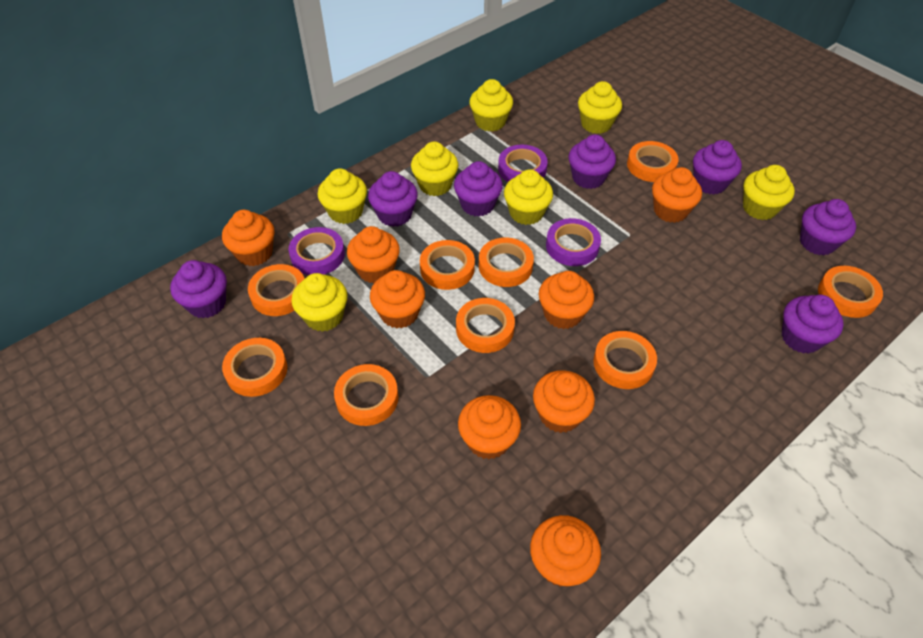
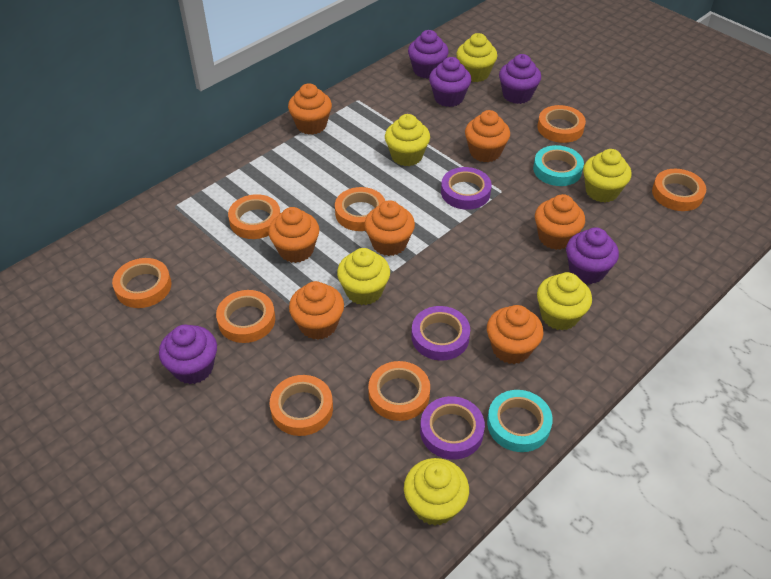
orange cupcake: 8 -> 7
orange tape: 9 -> 8
purple cupcake: 7 -> 5
turquoise tape: 0 -> 2
yellow cupcake: 7 -> 6

